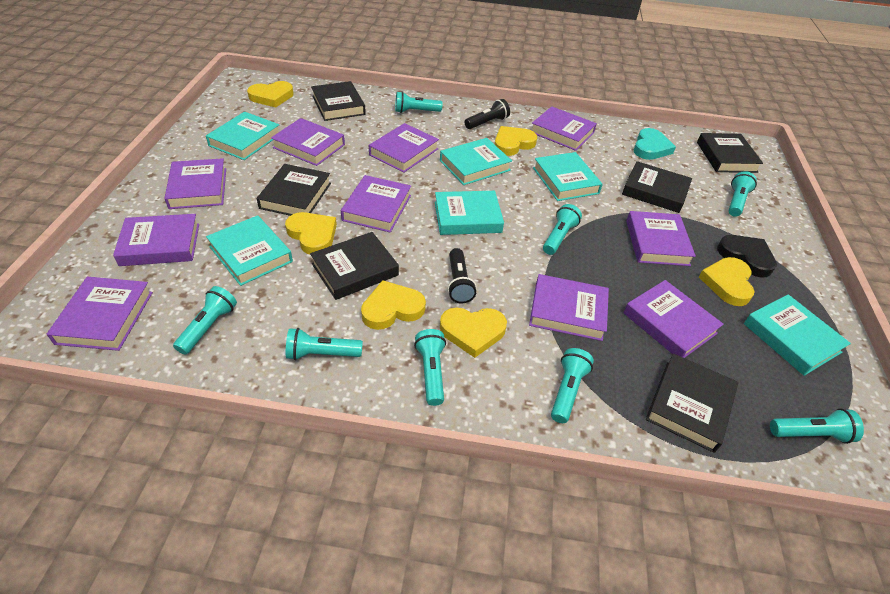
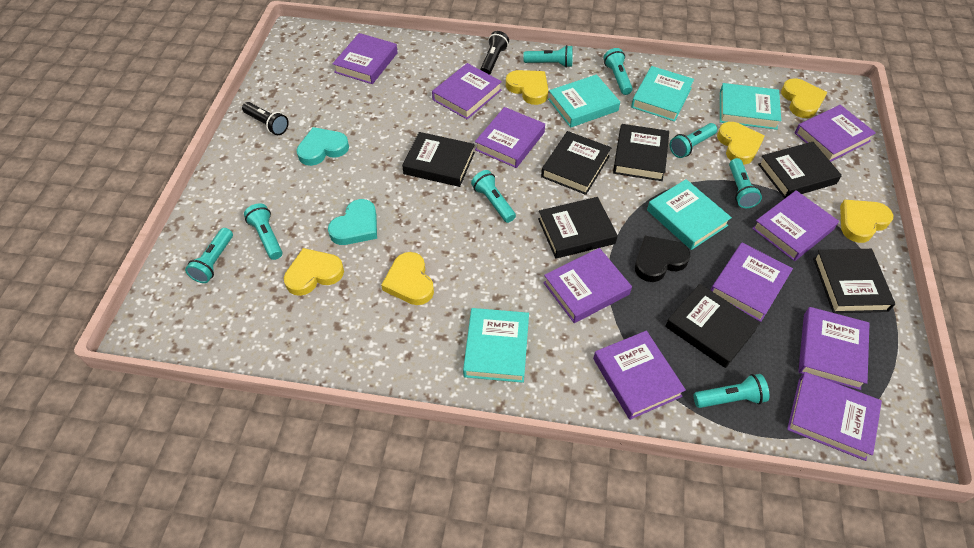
black book: 6 -> 7
turquoise book: 6 -> 5
turquoise heart: 1 -> 2

